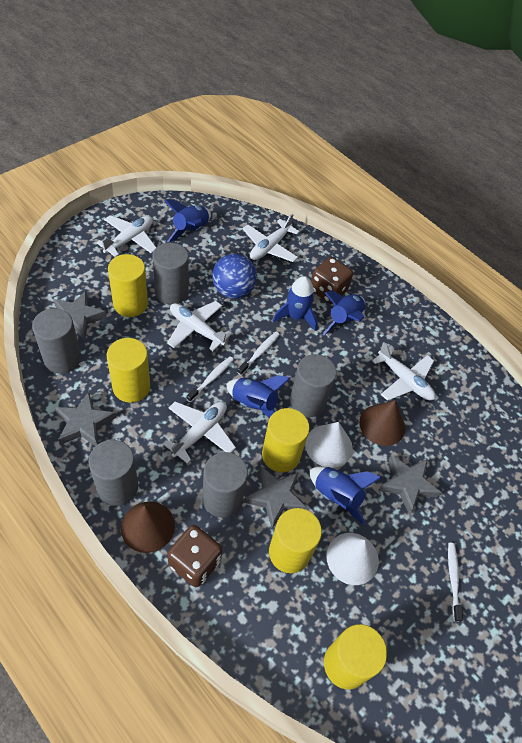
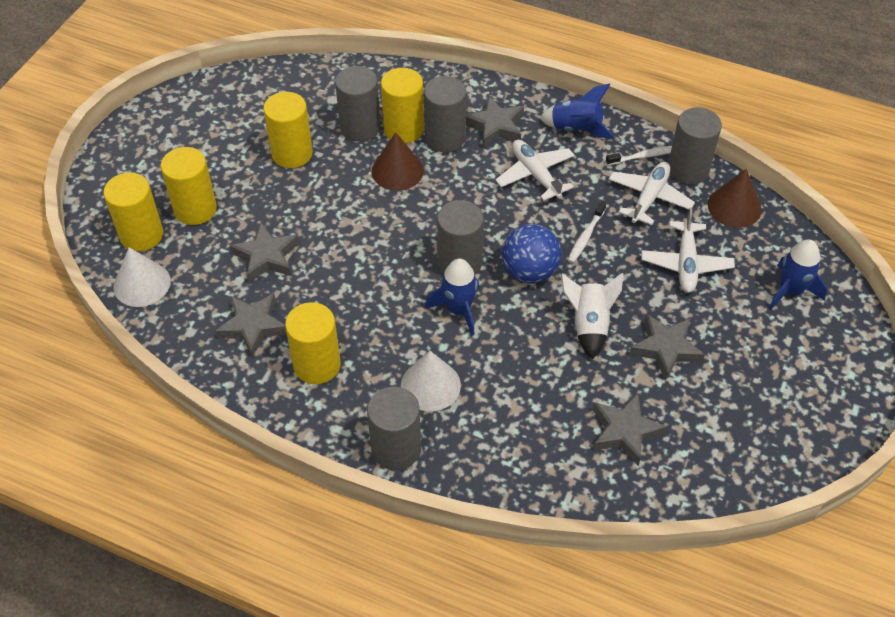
blue rocket: 5 -> 3
brown dice: 2 -> 0
grey star: 4 -> 5
white plane: 5 -> 3
white rocket: 0 -> 1
white toothbrush: 3 -> 2

